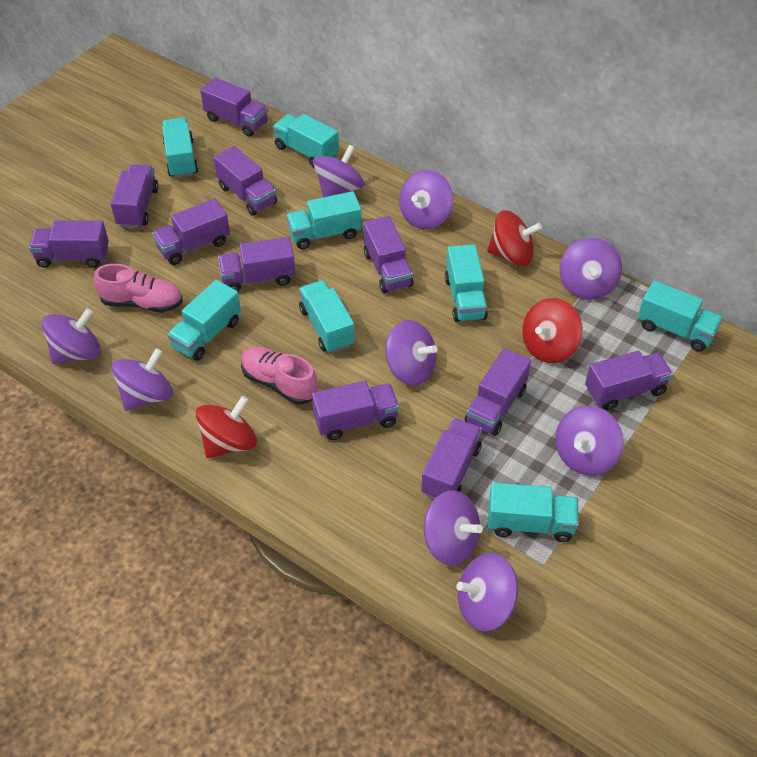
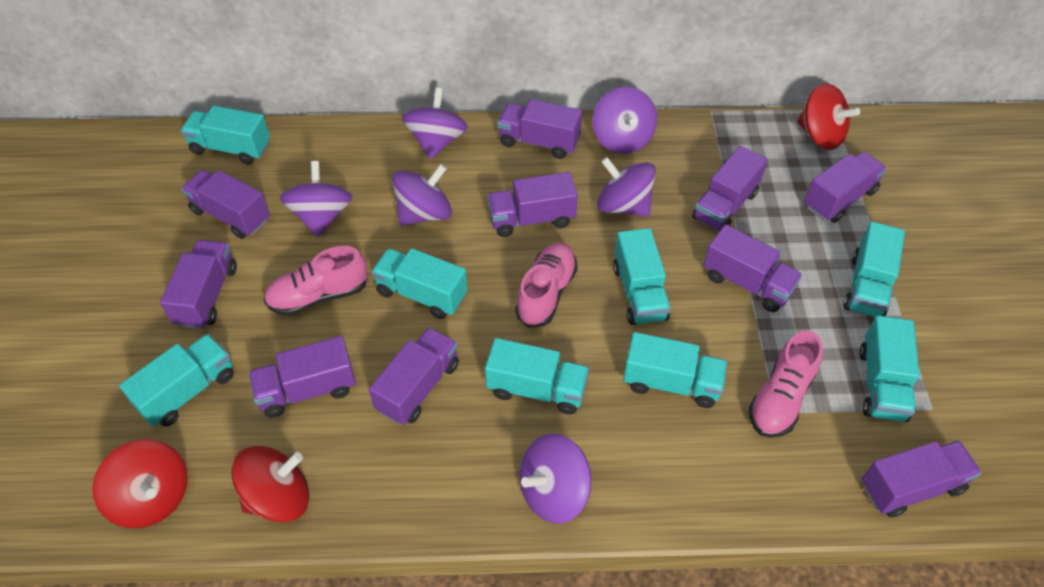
pink shoe: 2 -> 3
purple spinning top: 9 -> 6
purple truck: 11 -> 10

